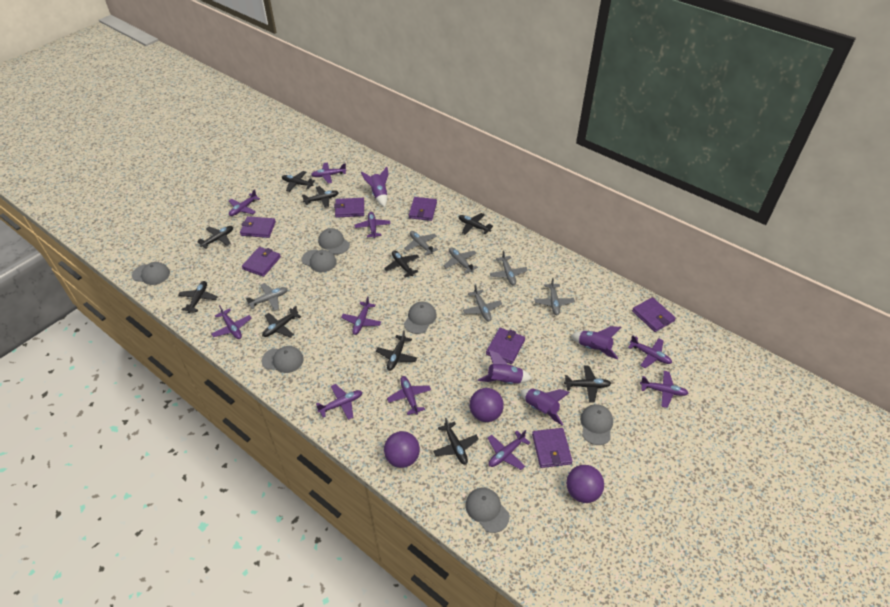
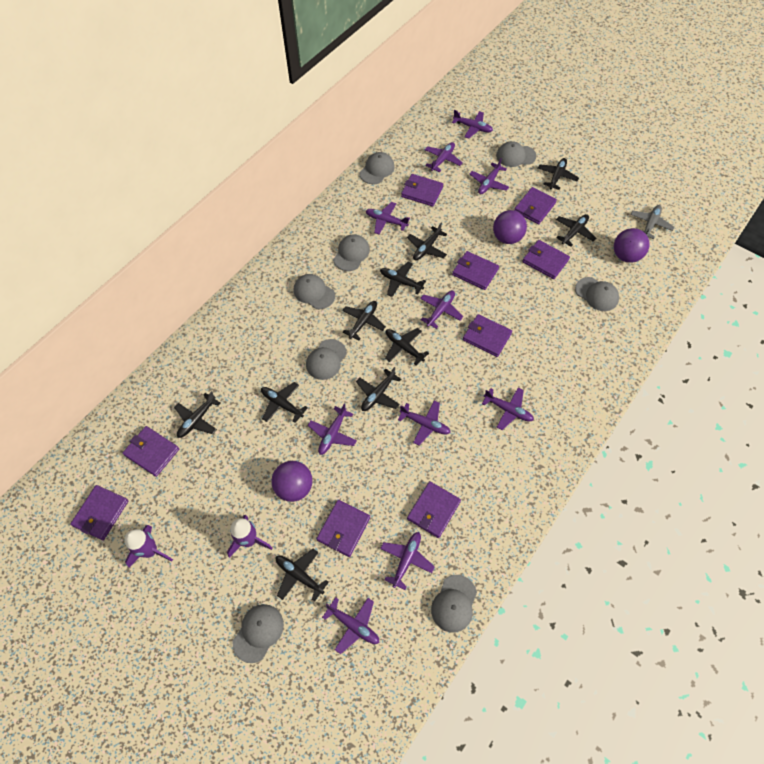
grey cap: 7 -> 8
grey plane: 6 -> 1
purple rocket: 4 -> 2
purple wallet: 7 -> 9

